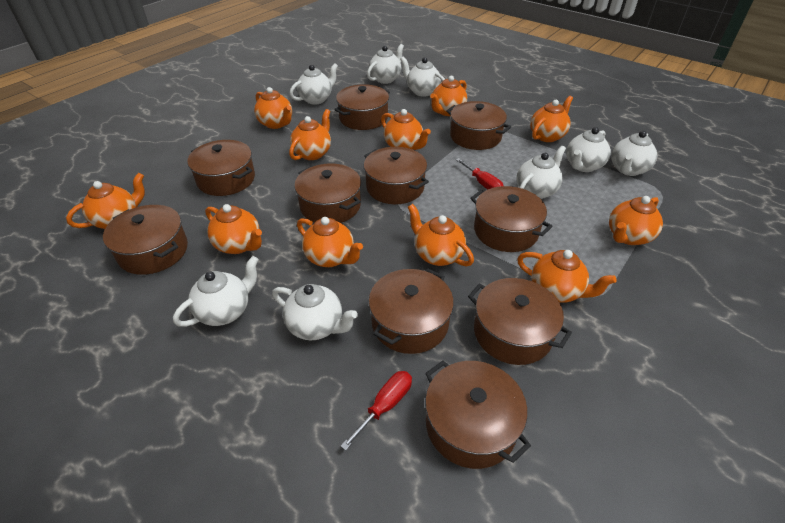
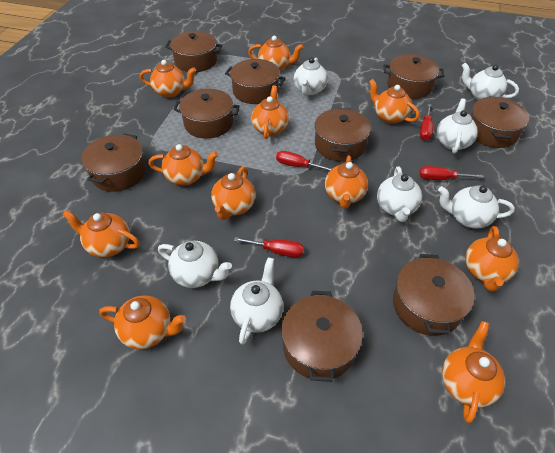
brown pot: 10 -> 9
red screwdriver: 2 -> 4
white teapot: 8 -> 7

